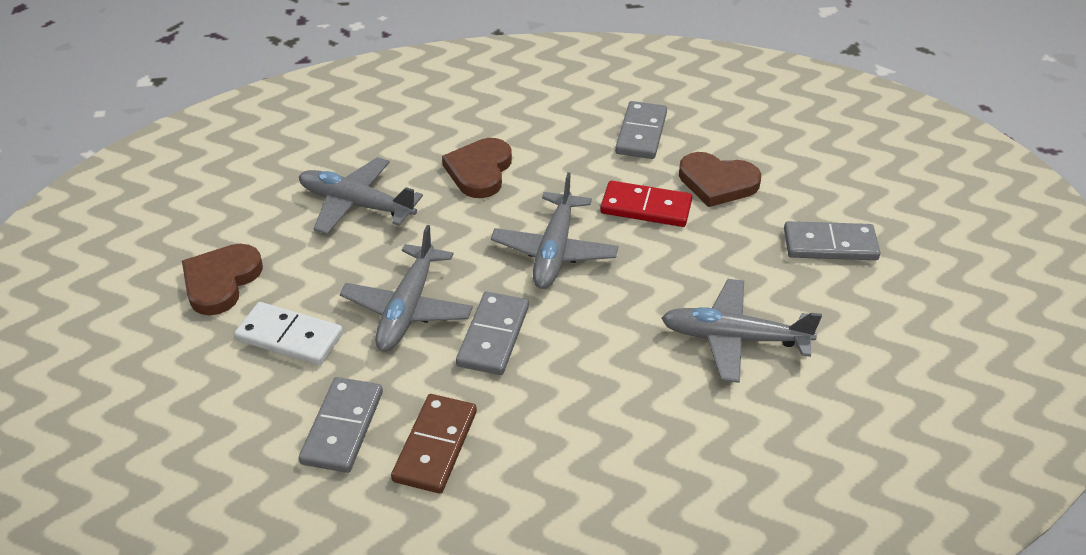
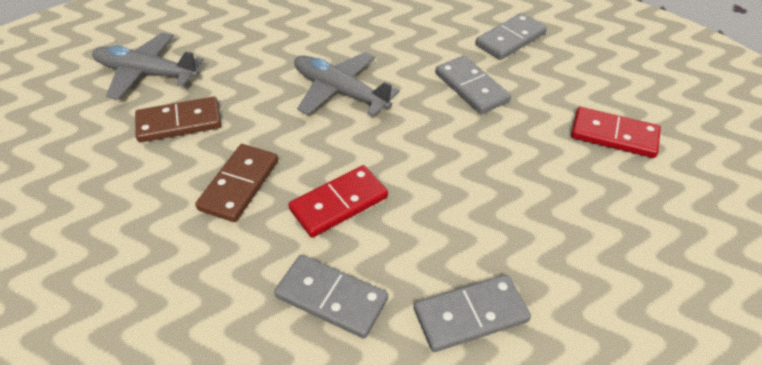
brown domino: 1 -> 2
brown heart: 3 -> 0
grey plane: 4 -> 2
red domino: 1 -> 2
white domino: 1 -> 0

